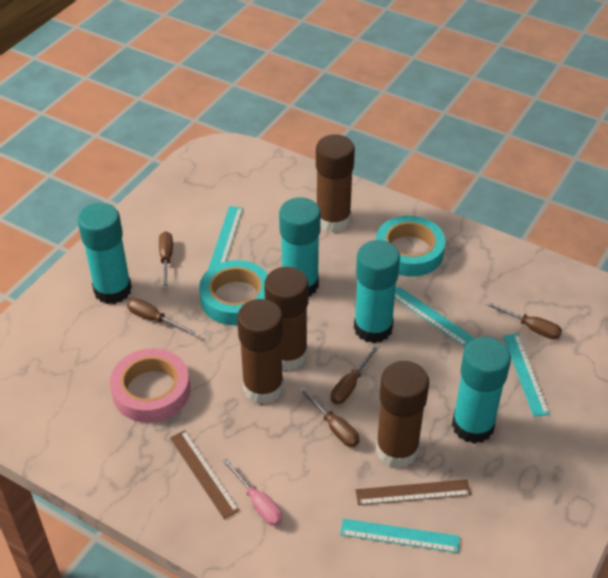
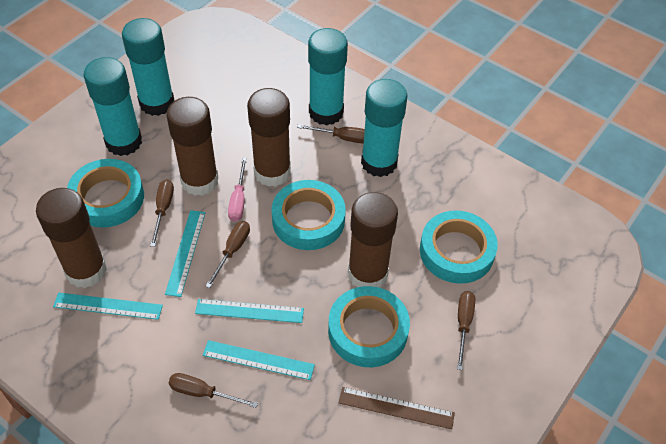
brown ruler: 2 -> 1
pink tape: 1 -> 0
turquoise tape: 2 -> 4

